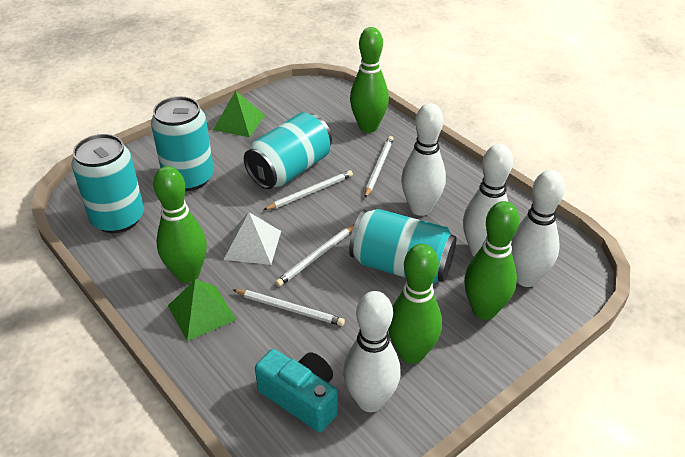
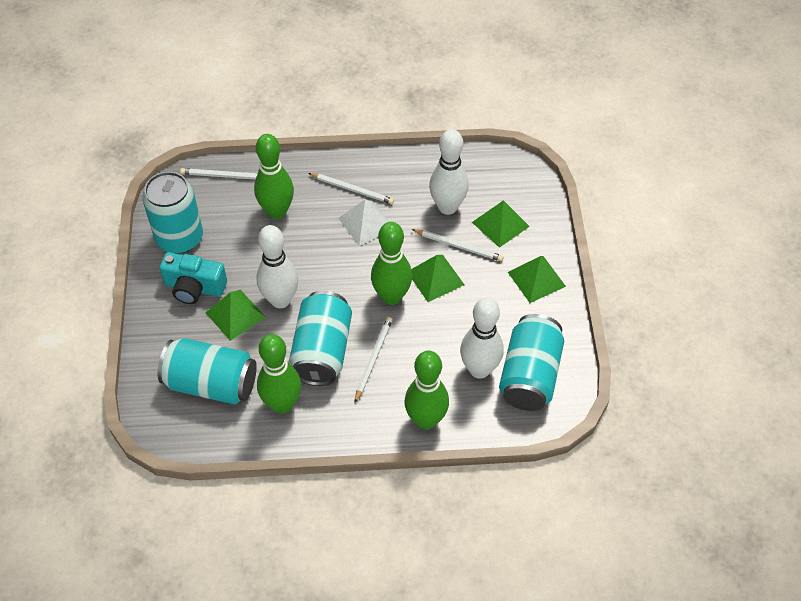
green pyramid: 2 -> 4
white bowling pin: 4 -> 3

